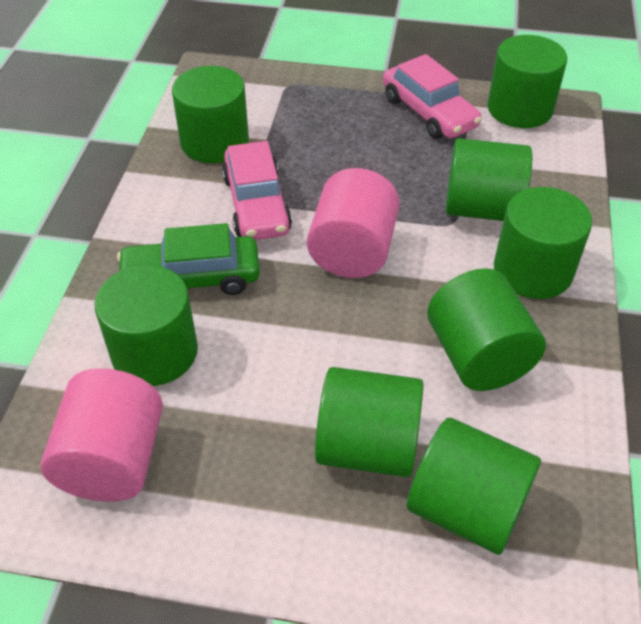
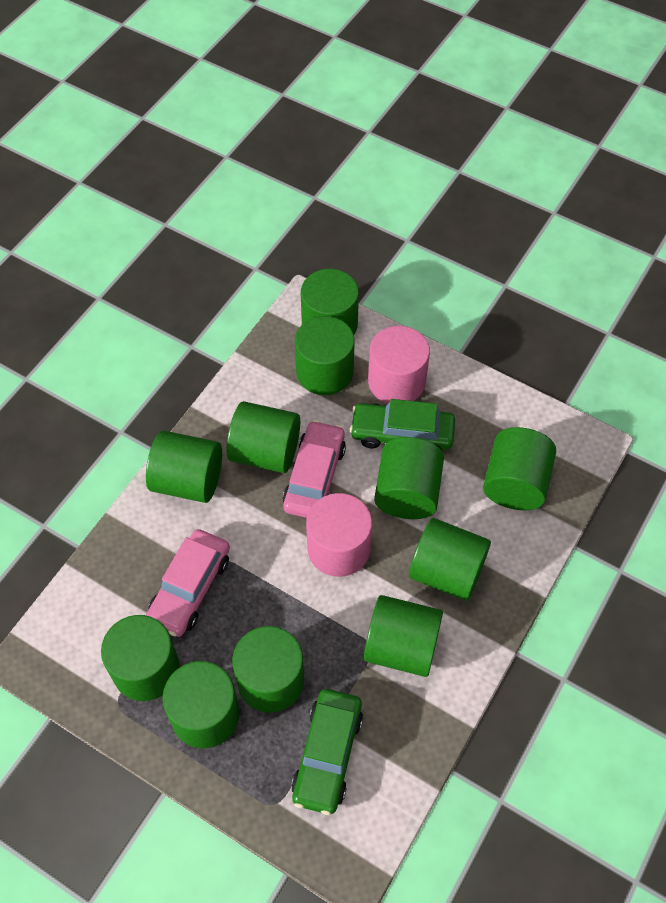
green car: 1 -> 2
green cylinder: 8 -> 11

